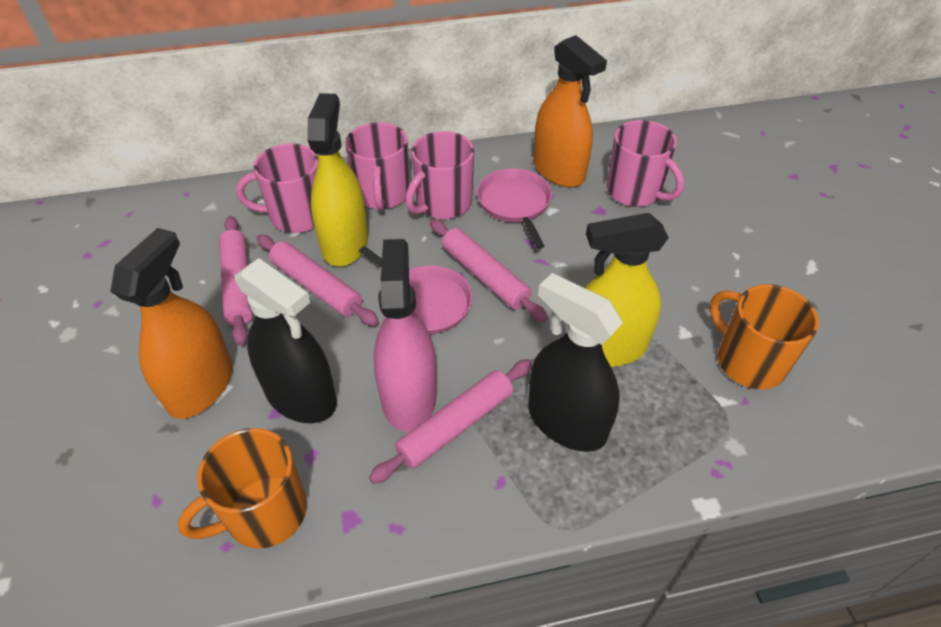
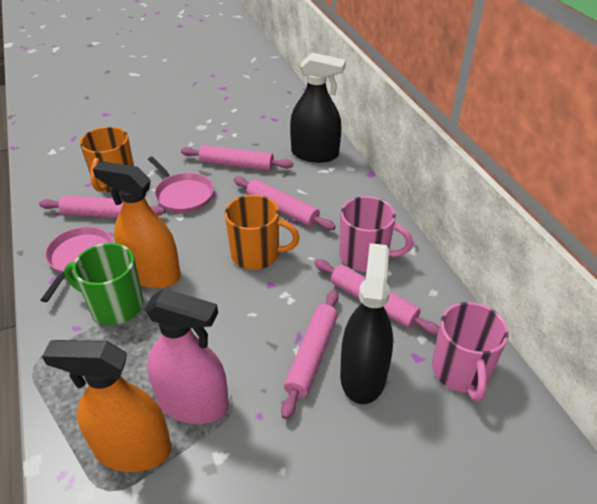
green mug: 0 -> 1
pink mug: 4 -> 2
pink rolling pin: 4 -> 5
yellow spray bottle: 2 -> 0

